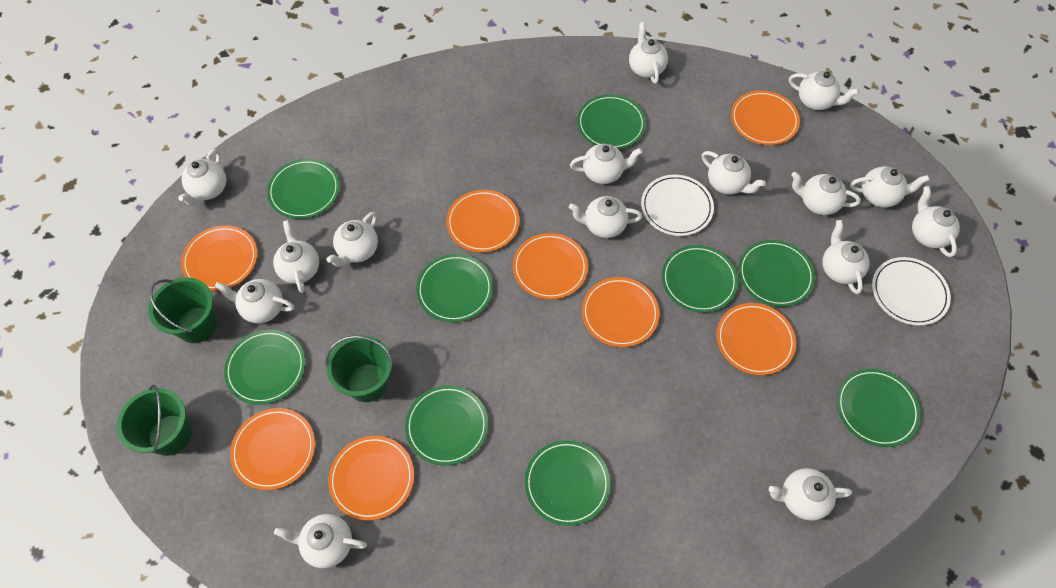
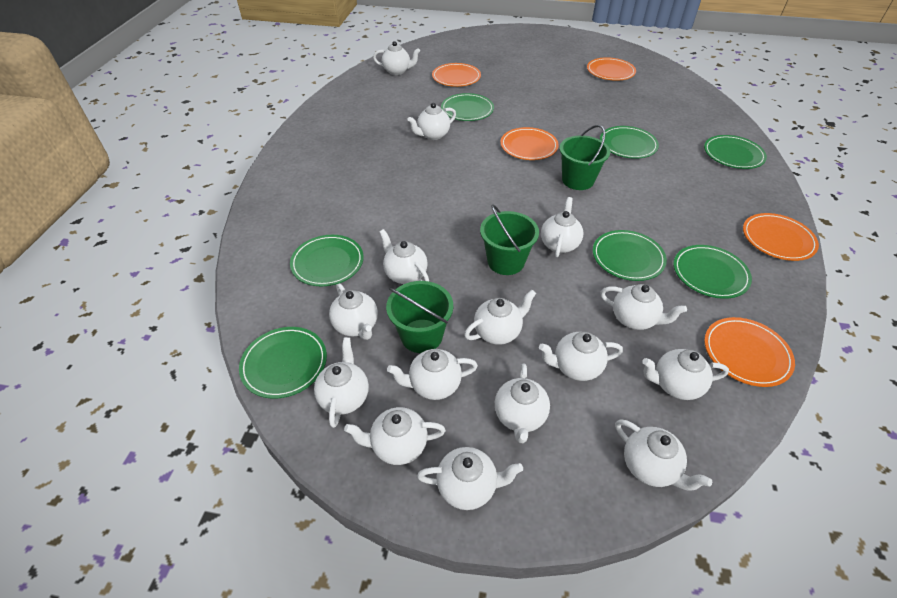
green plate: 9 -> 7
orange plate: 8 -> 5
white plate: 2 -> 0

